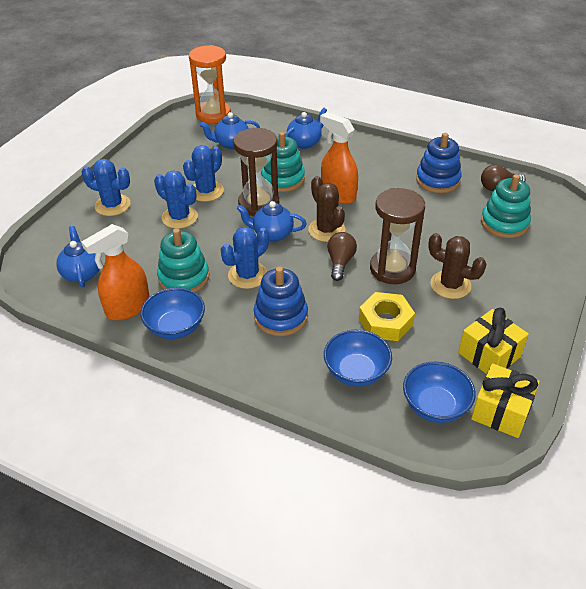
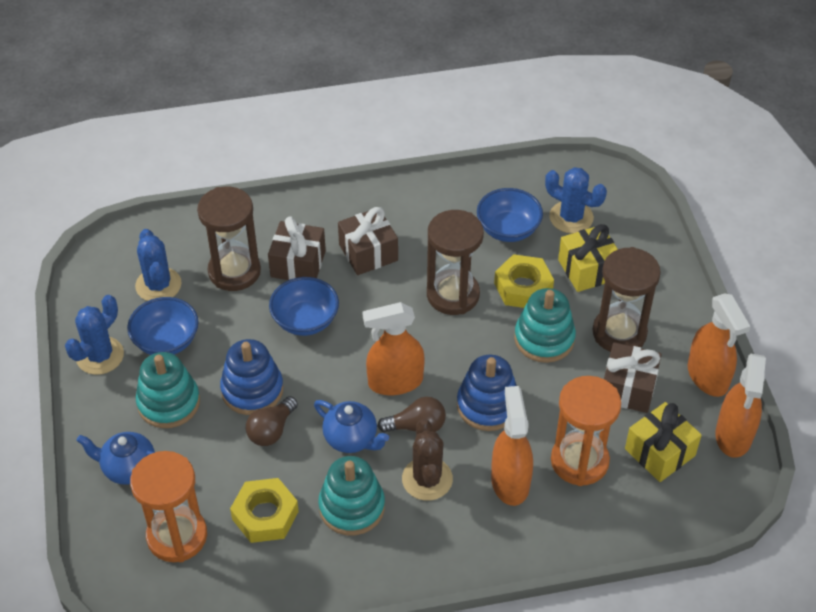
blue cactus: 4 -> 3
blue teapot: 4 -> 2
brown cactus: 2 -> 1
brown gift: 0 -> 3
brown hourglass: 2 -> 3
orange hourglass: 1 -> 2
orange spray bottle: 2 -> 4
yellow nut: 1 -> 2

